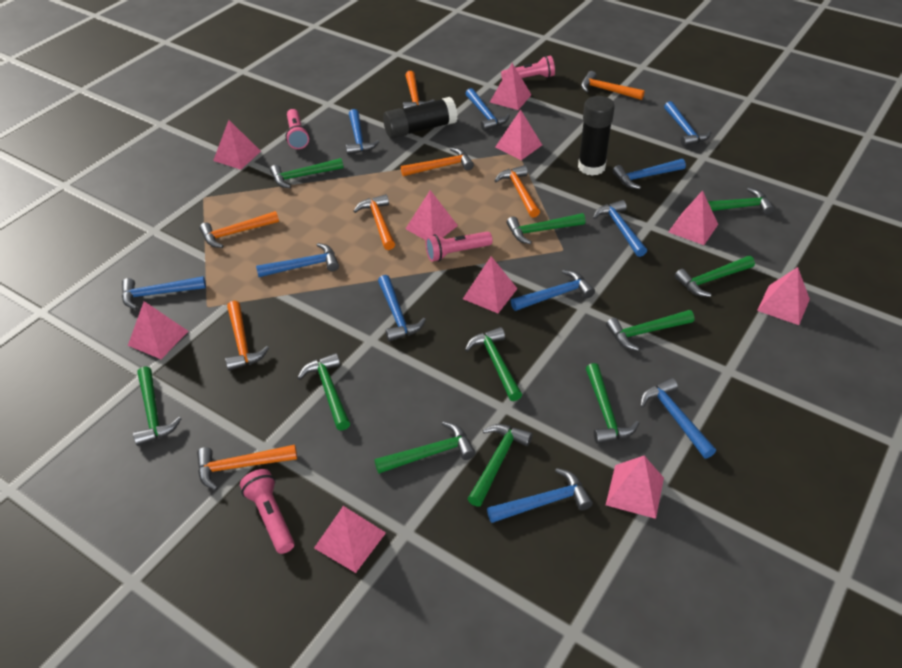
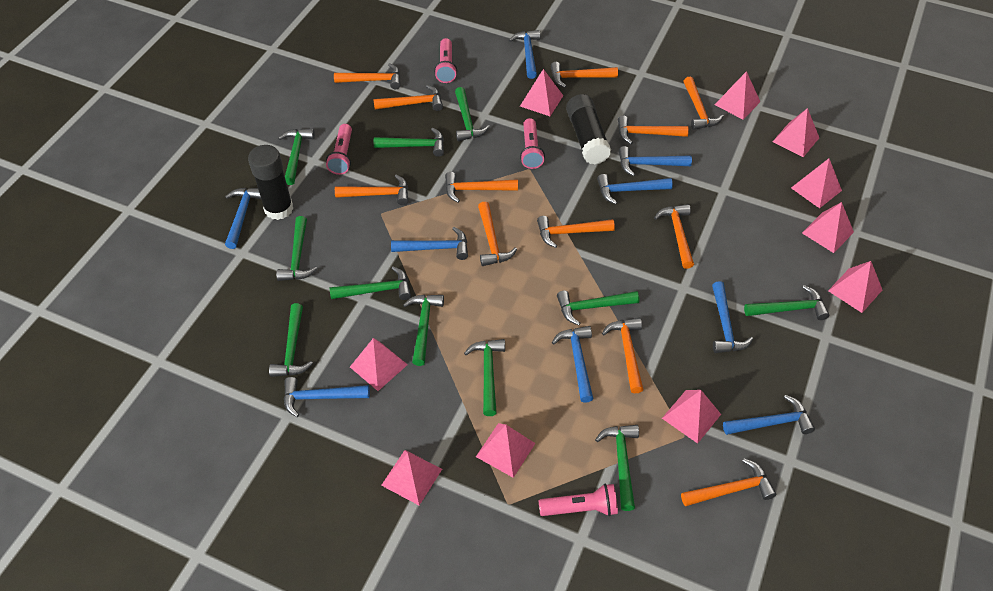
blue hammer: 11 -> 9
orange hammer: 8 -> 12

